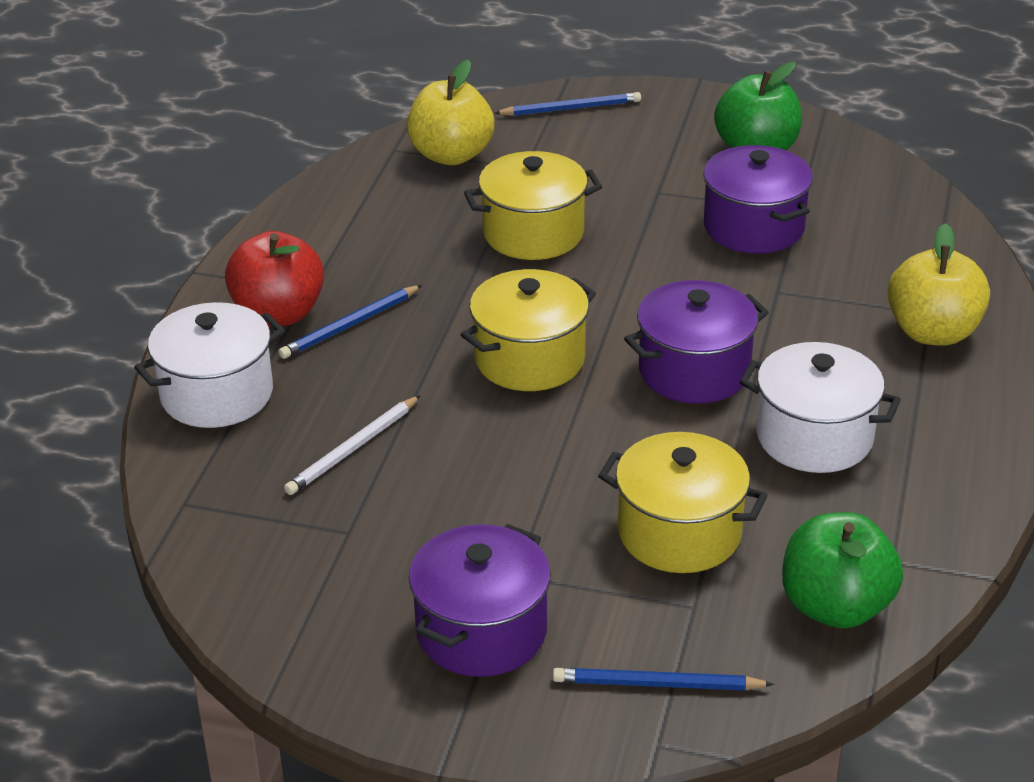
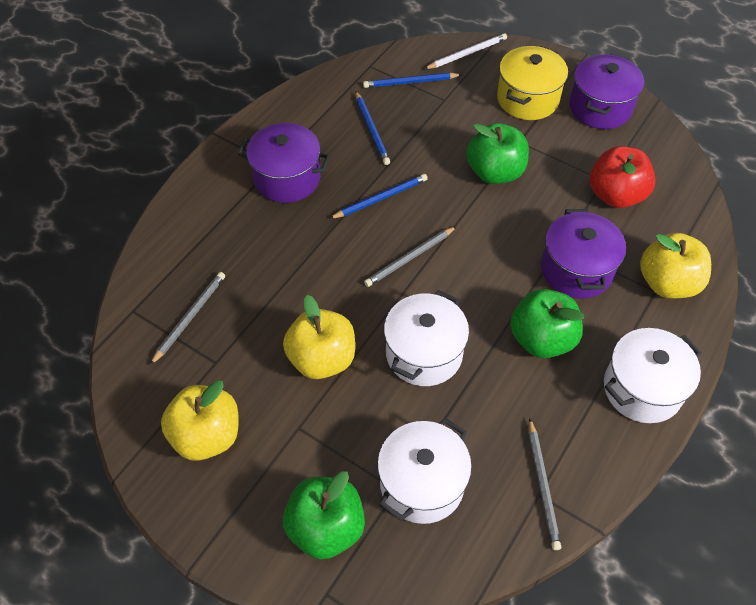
green apple: 2 -> 3
grey pencil: 0 -> 3
white pot: 2 -> 3
yellow apple: 2 -> 3
yellow pot: 3 -> 1

